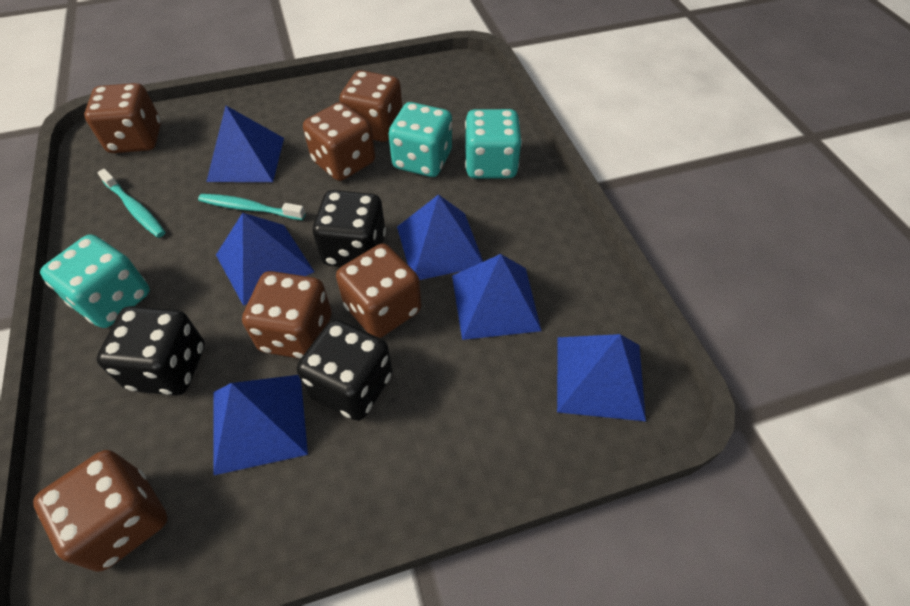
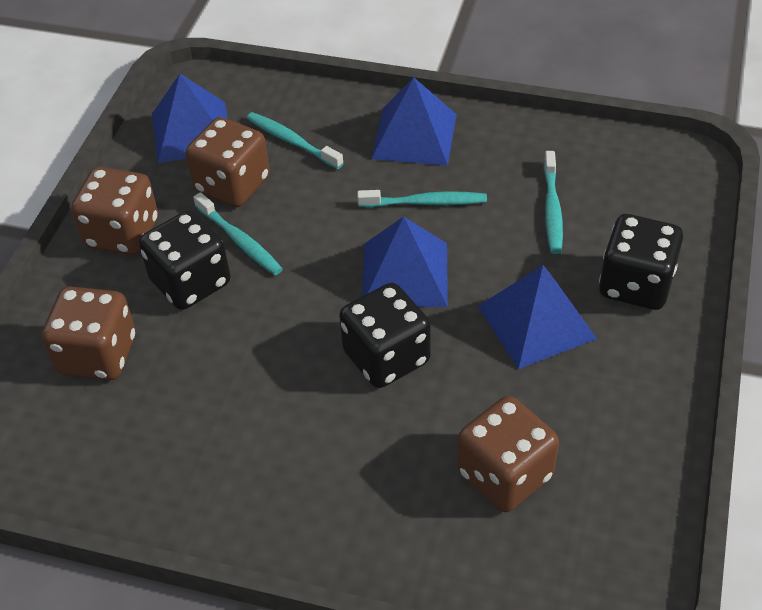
blue pyramid: 6 -> 4
brown dice: 6 -> 4
turquoise dice: 3 -> 0
turquoise toothbrush: 2 -> 4

